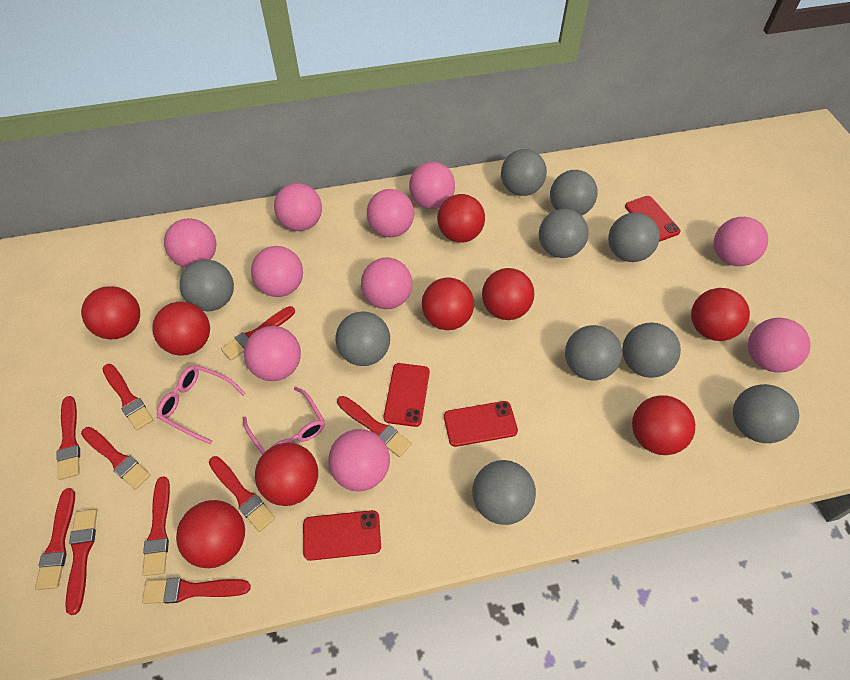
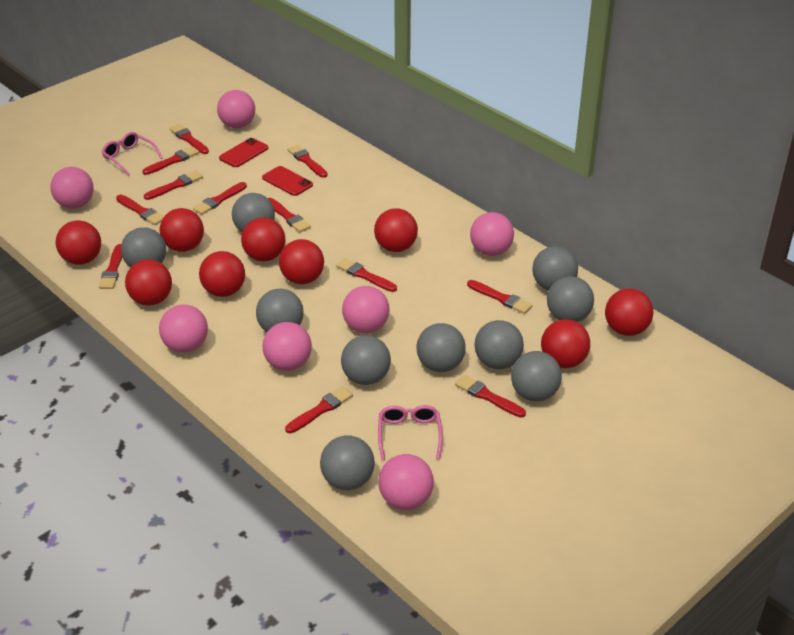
pink ball: 10 -> 7
red brush: 10 -> 12
red phone: 4 -> 2

